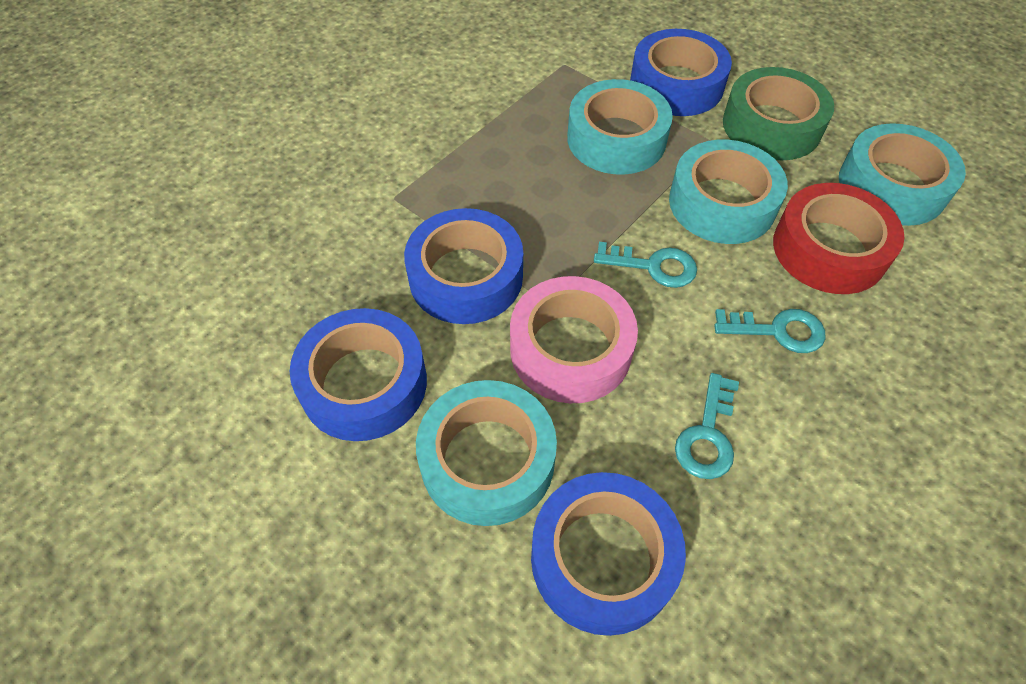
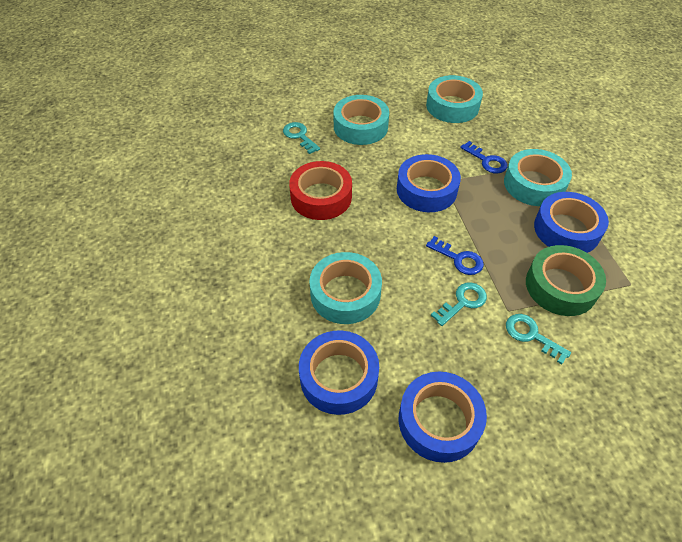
blue key: 0 -> 2
pink tape: 1 -> 0

